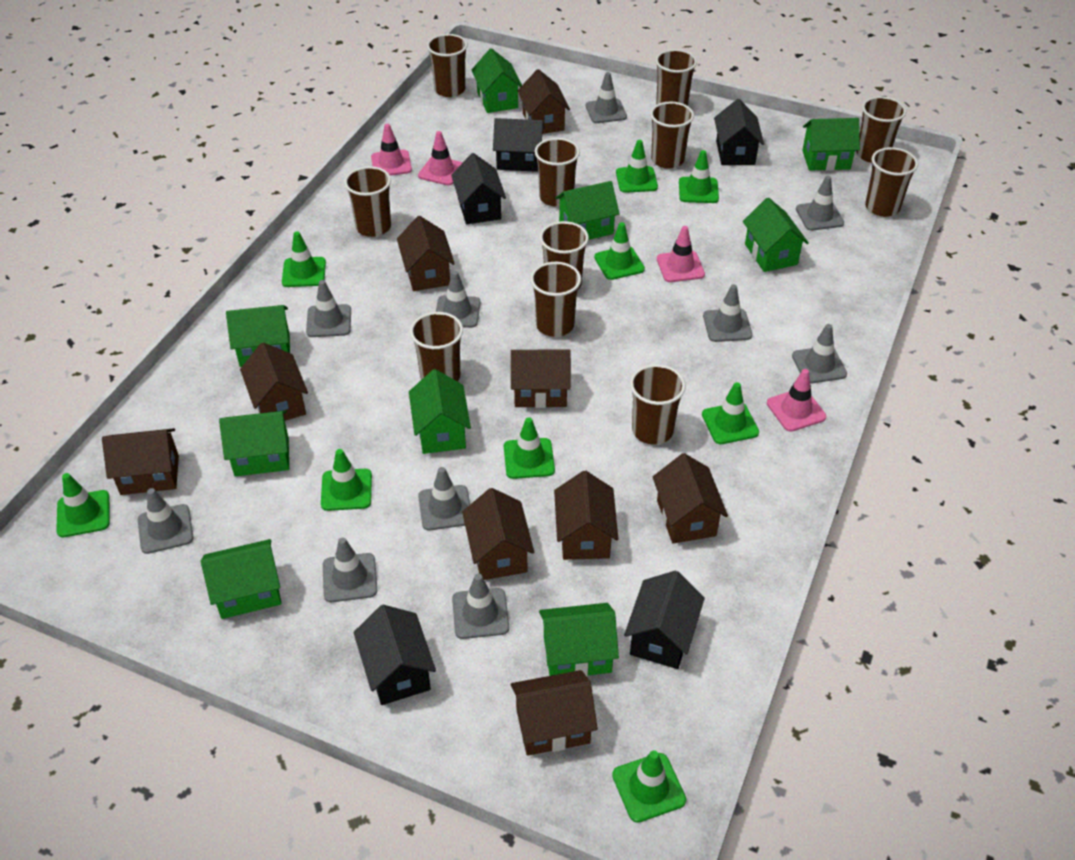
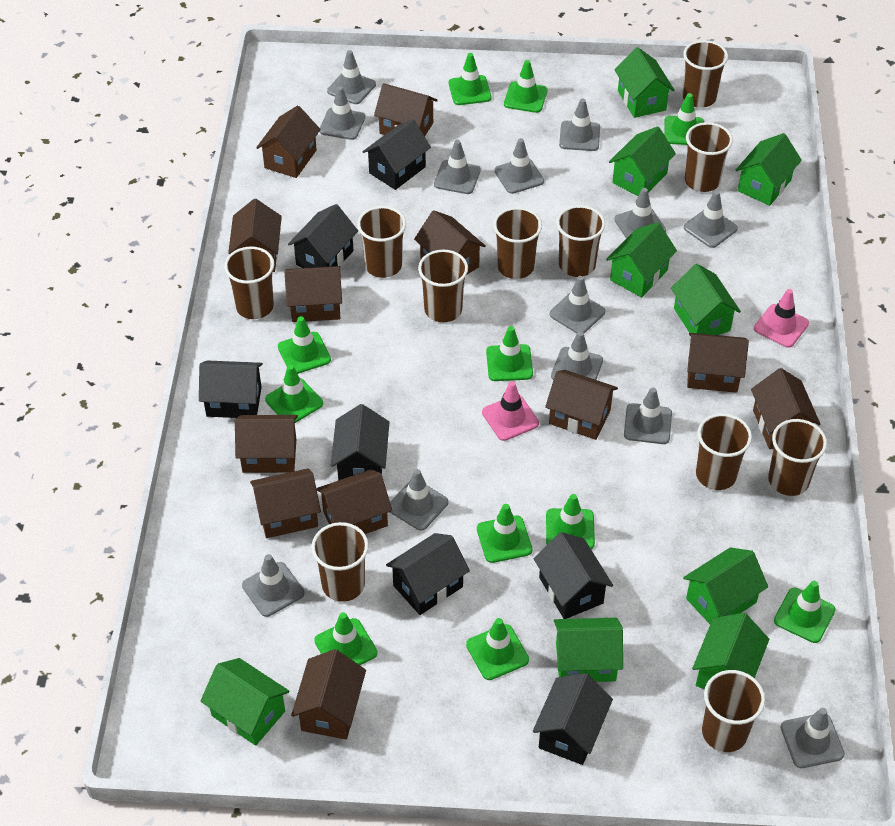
black house: 5 -> 7
brown house: 9 -> 12
green traffic cone: 9 -> 11
grey traffic cone: 10 -> 13
pink traffic cone: 4 -> 2

